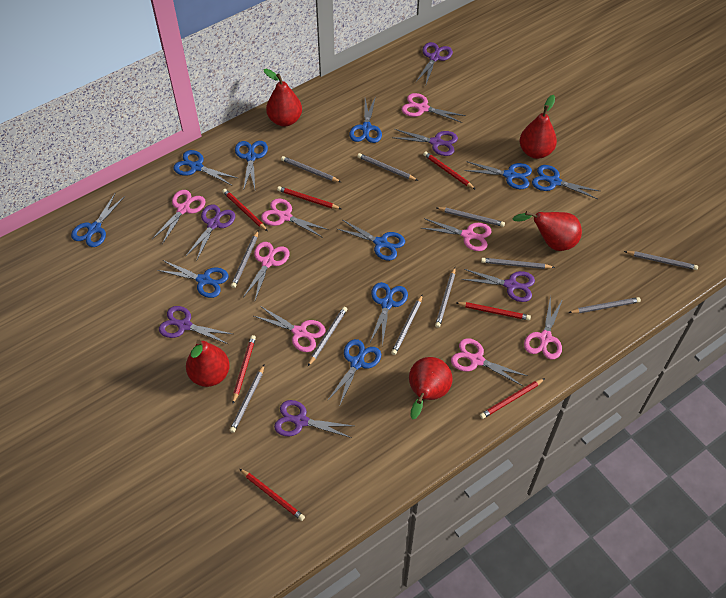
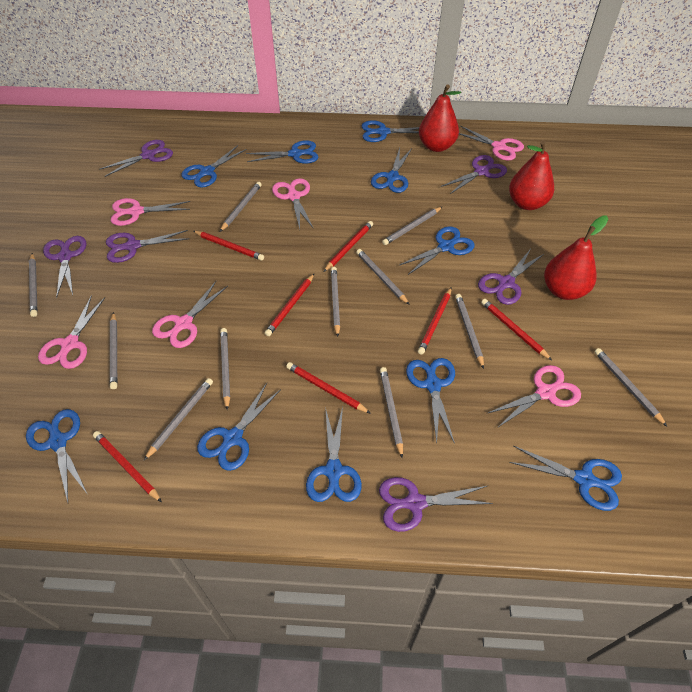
pink scissors: 8 -> 6
red pear: 5 -> 3

